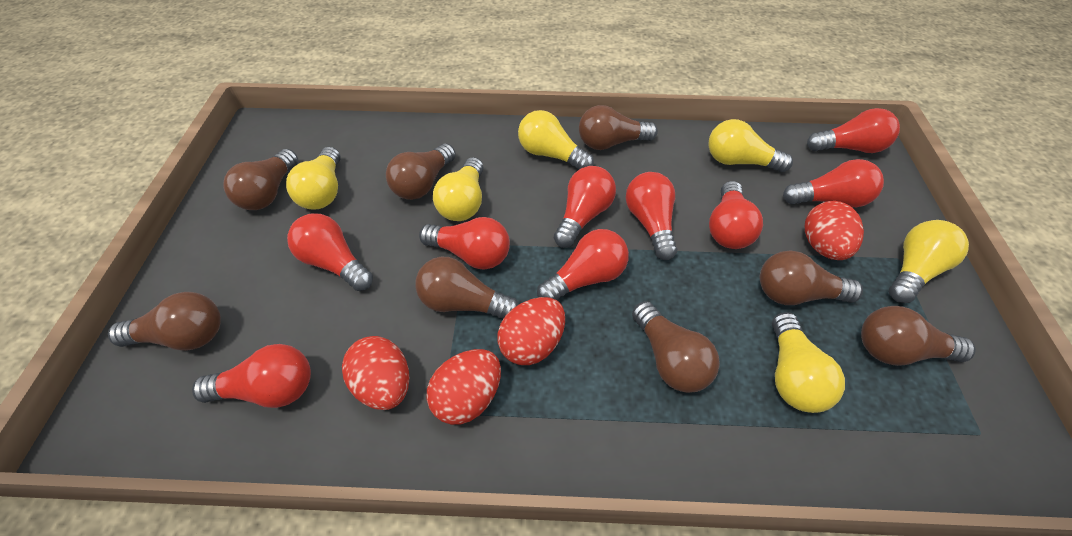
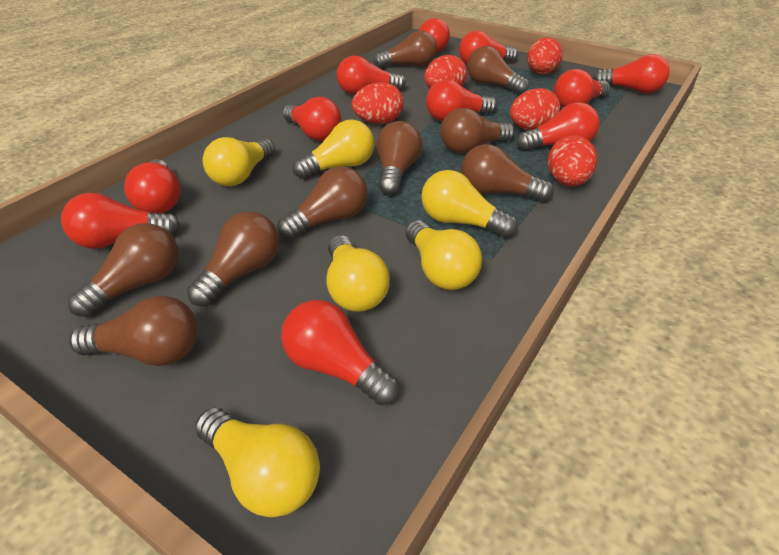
brown light bulb: 8 -> 9
red egg: 4 -> 5
red light bulb: 9 -> 11

